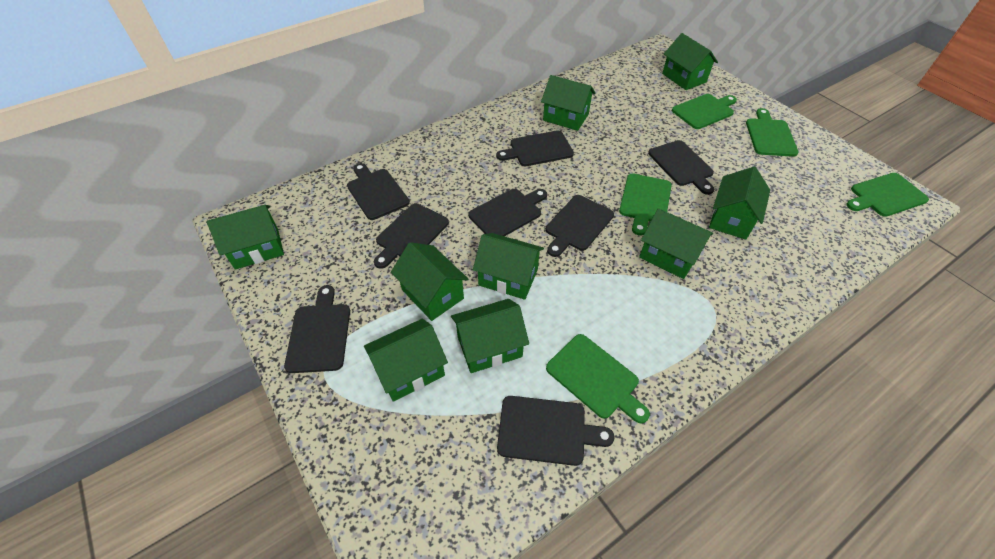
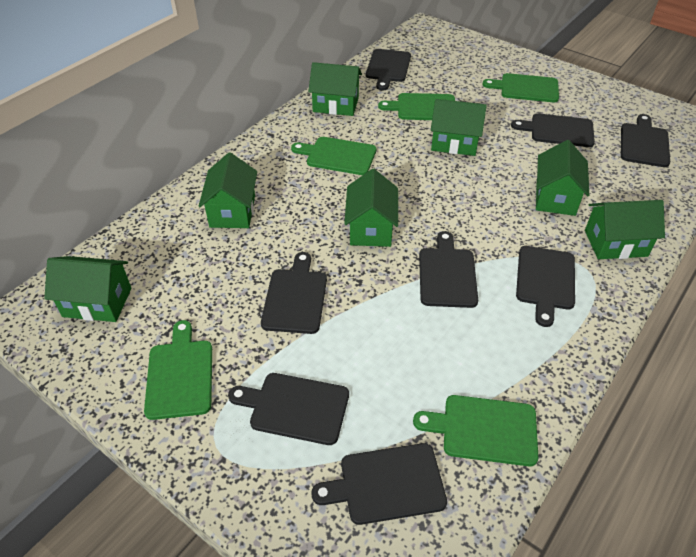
green house: 9 -> 7

